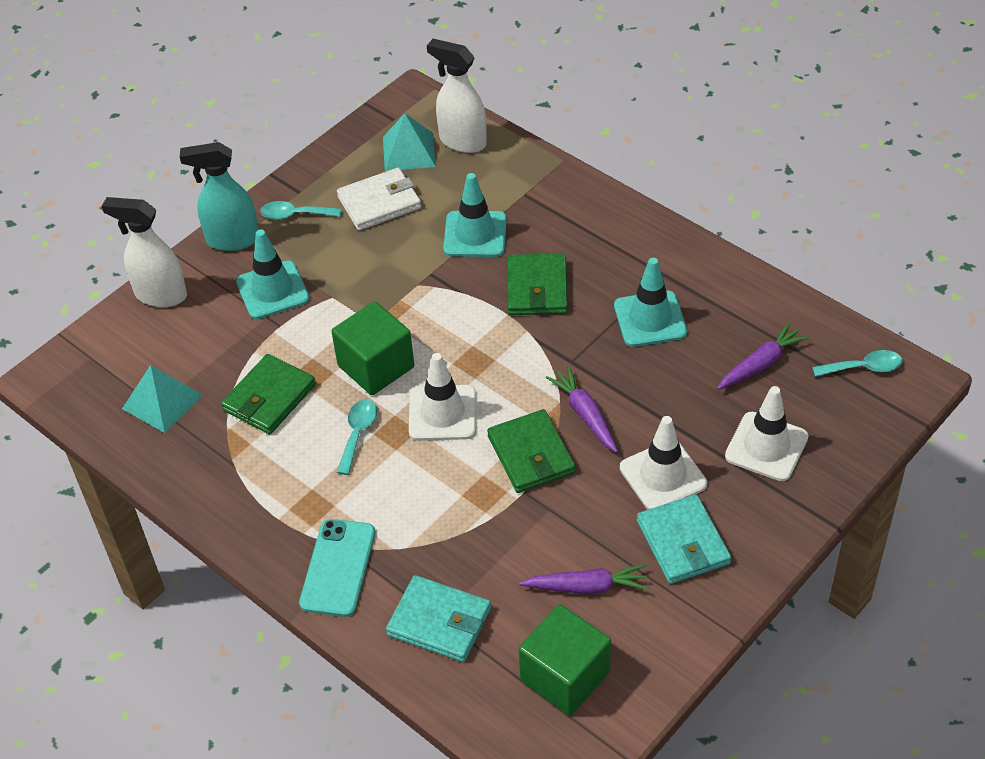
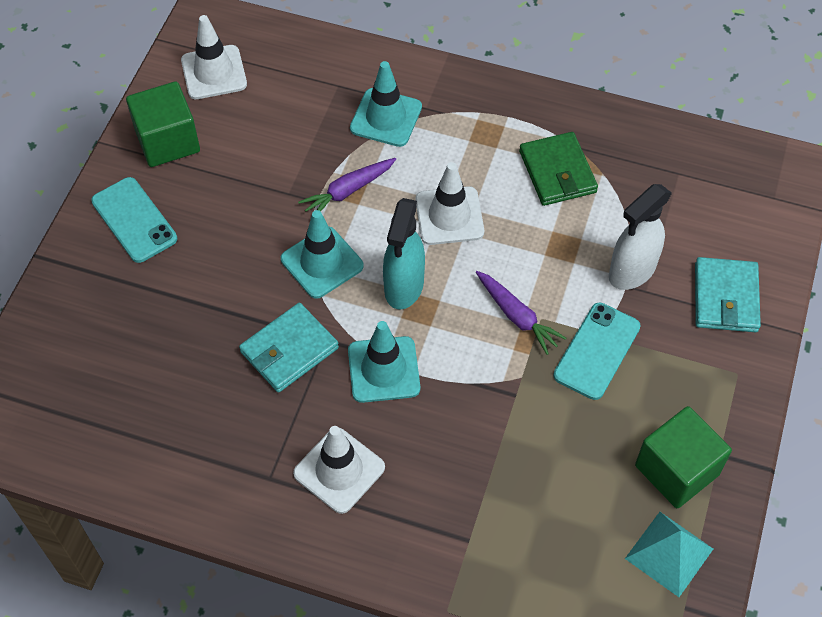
green wallet: 3 -> 1
purple carrot: 3 -> 2
turquoise phone: 1 -> 2
turquoise pyramid: 2 -> 1
turquoise spoon: 3 -> 0
white spray bottle: 2 -> 1
white wallet: 1 -> 0

